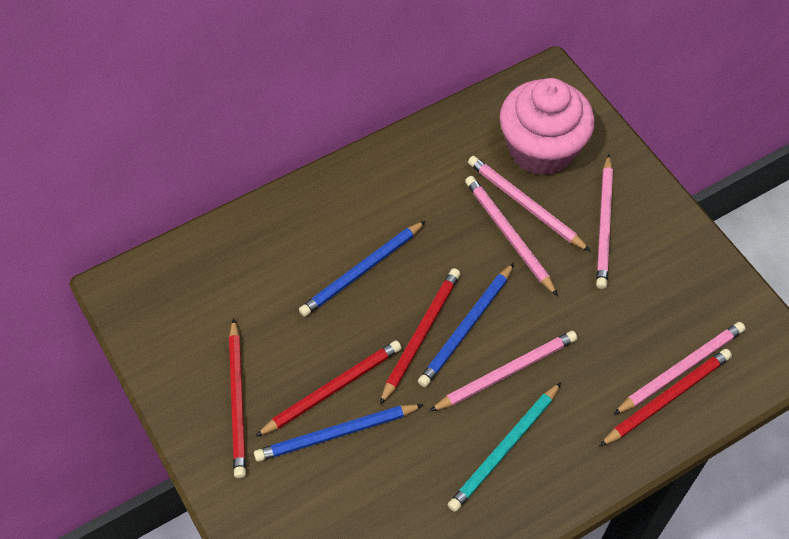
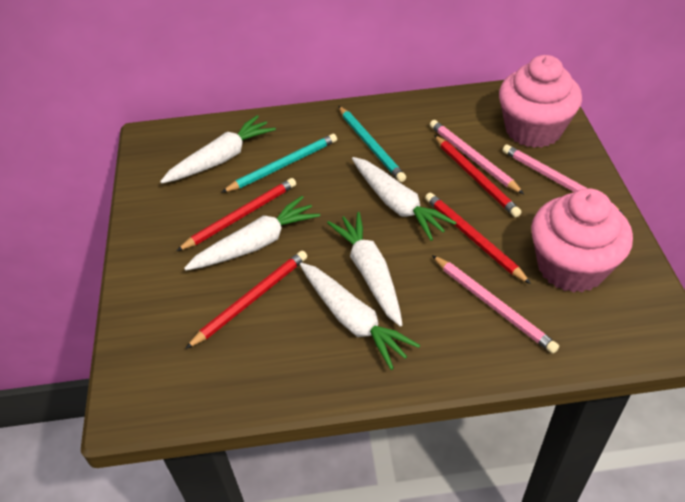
blue pencil: 3 -> 0
pink cupcake: 1 -> 2
pink pencil: 5 -> 3
turquoise pencil: 1 -> 2
white carrot: 0 -> 5

